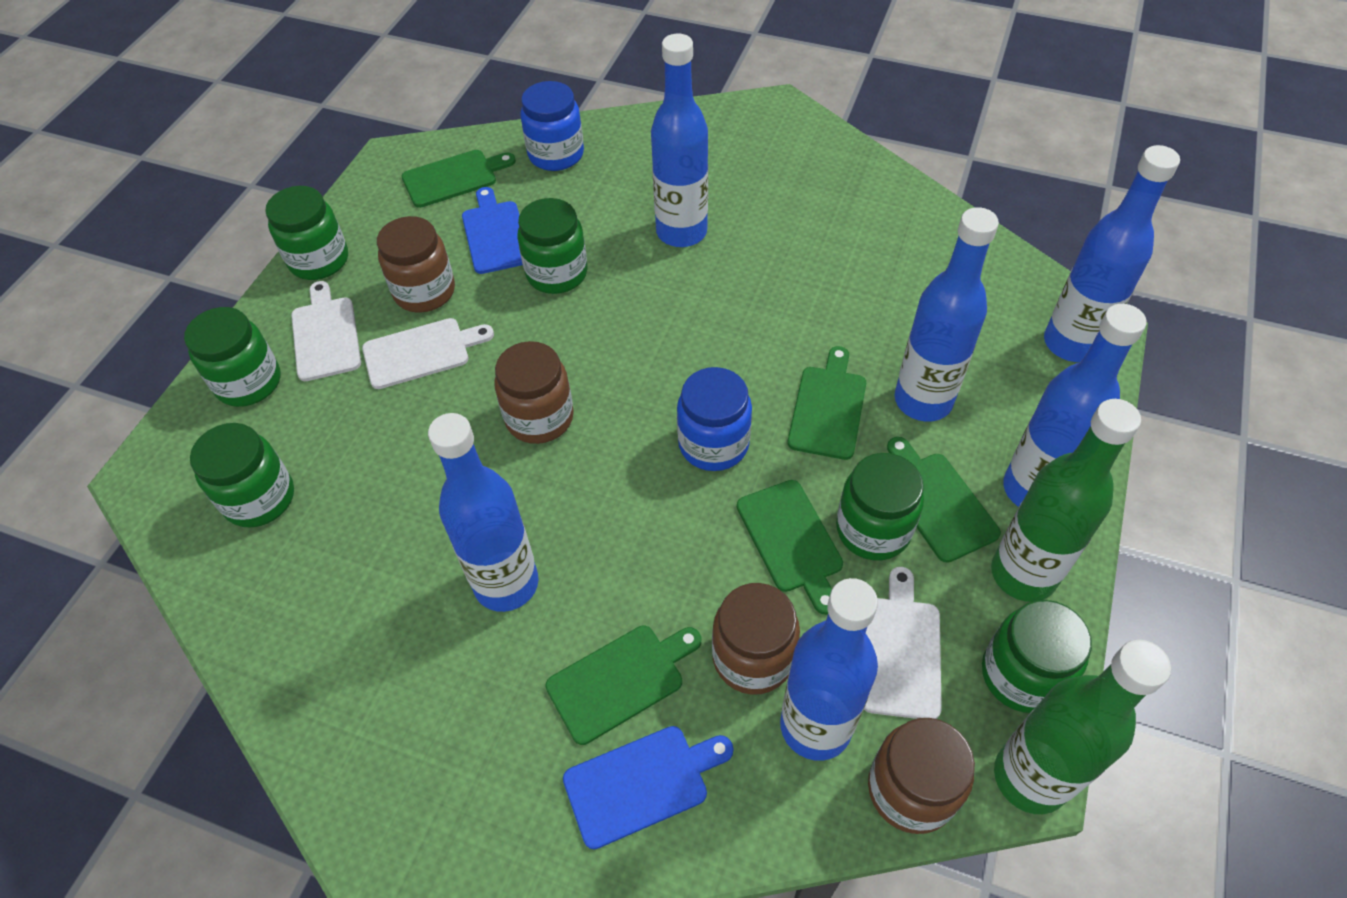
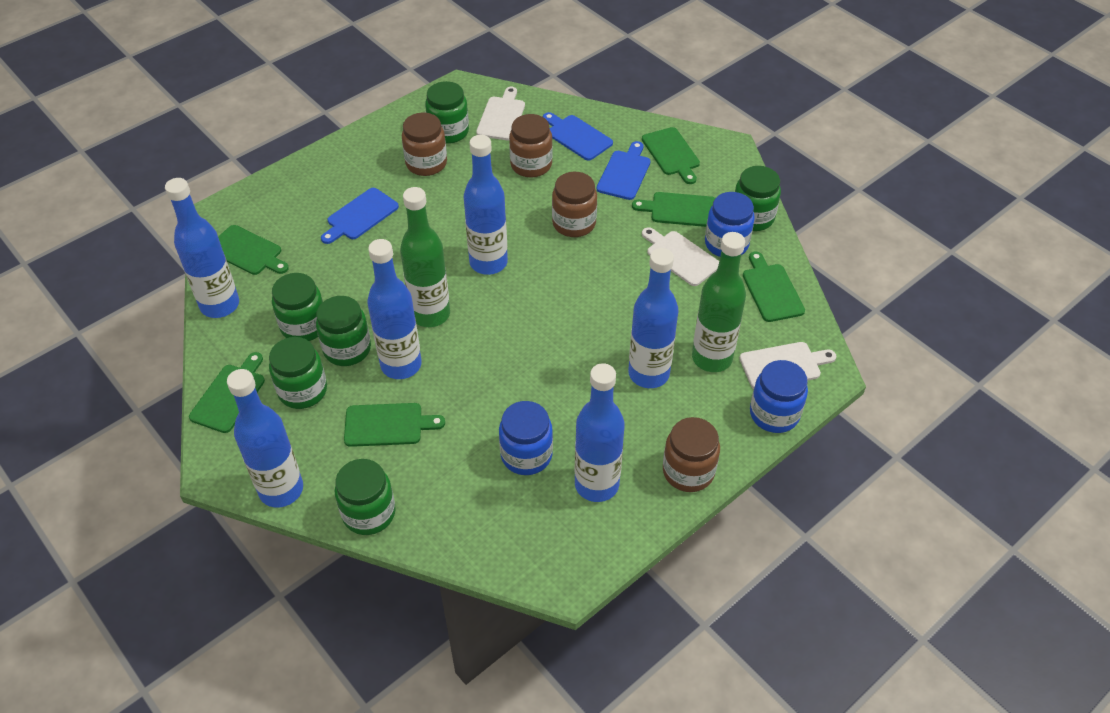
blue cutting board: 2 -> 3
blue jar: 2 -> 3
green cutting board: 5 -> 6

